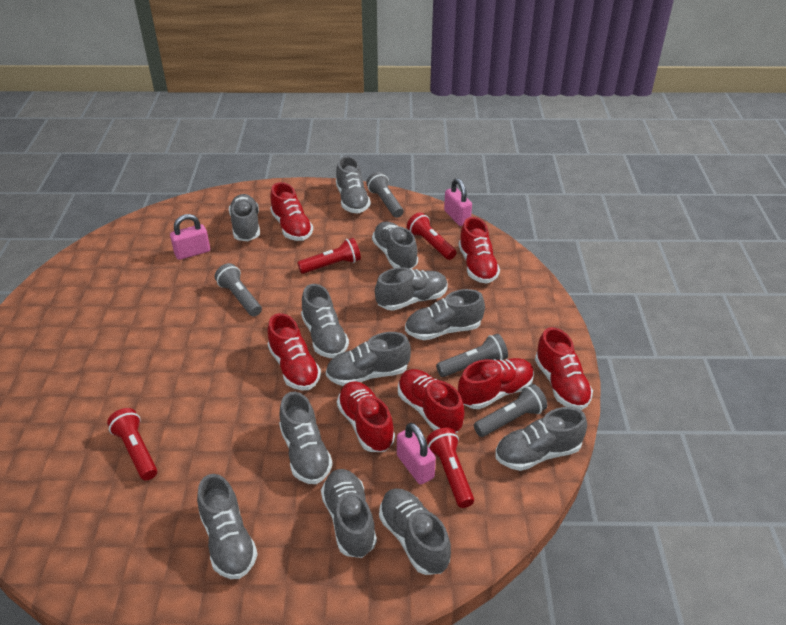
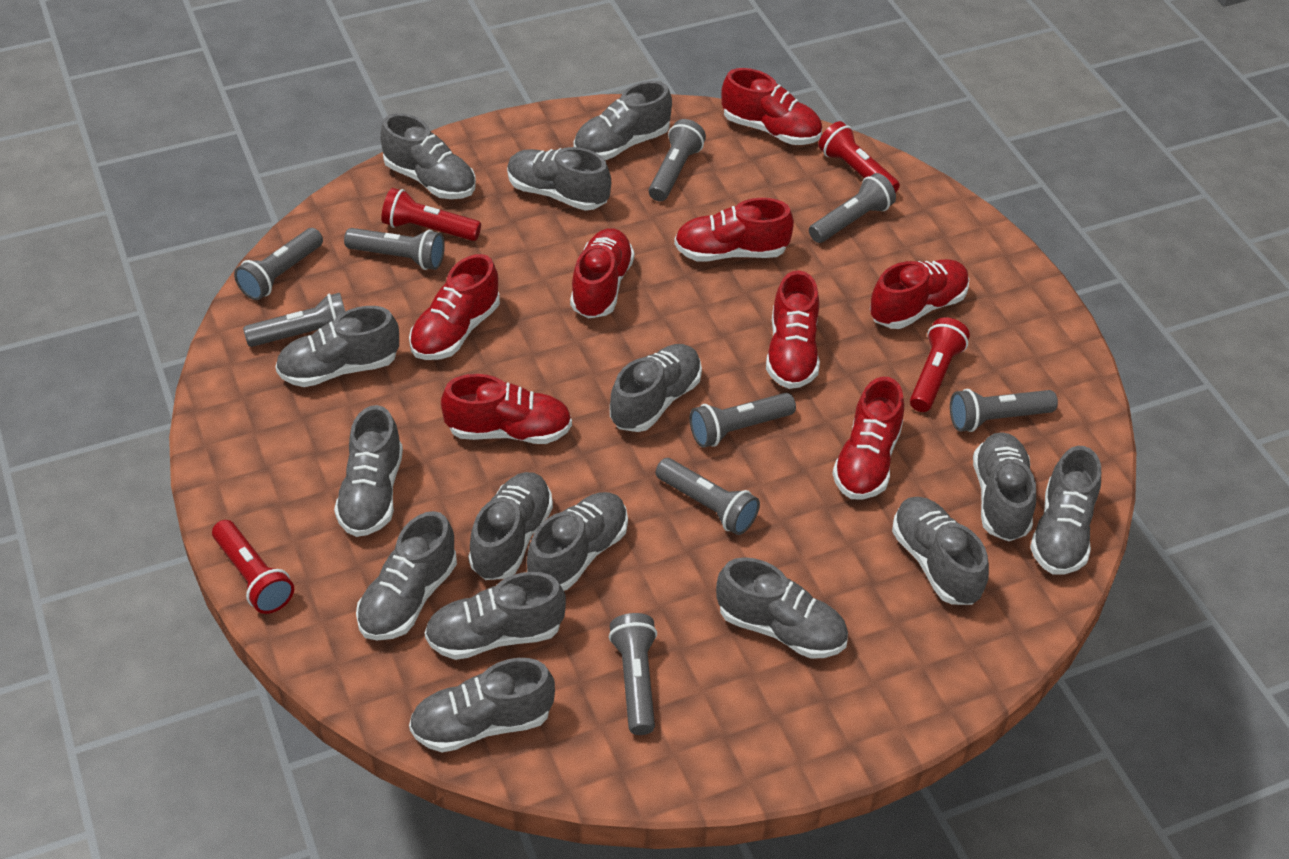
grey flashlight: 4 -> 9
grey shoe: 12 -> 15
pink padlock: 3 -> 0
red shoe: 7 -> 8

